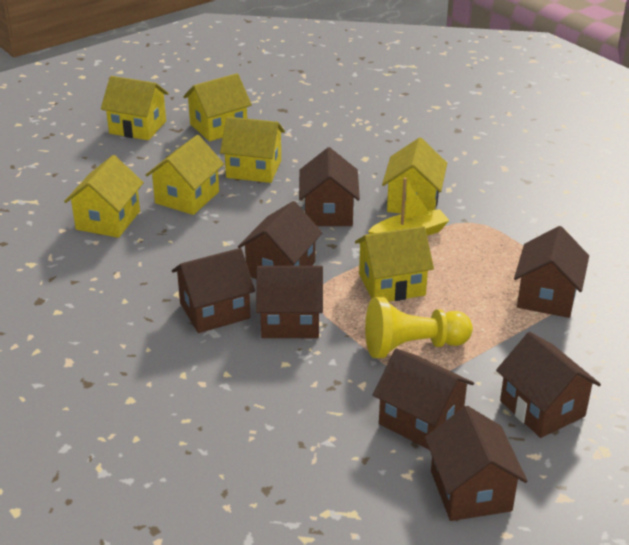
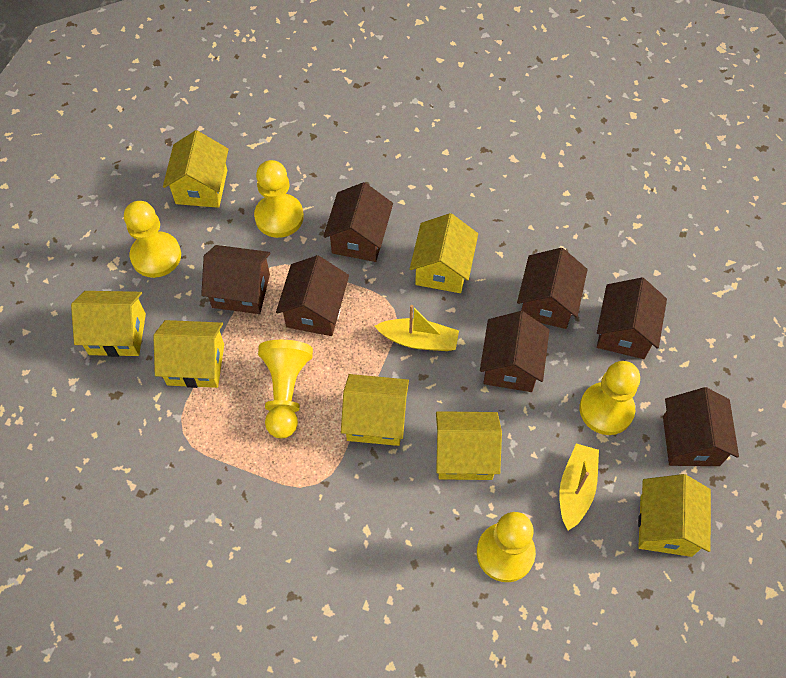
brown house: 8 -> 7
yellow boat: 1 -> 2
yellow pawn: 1 -> 5

